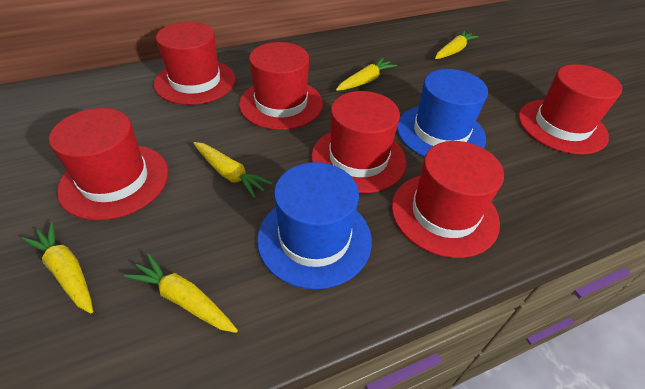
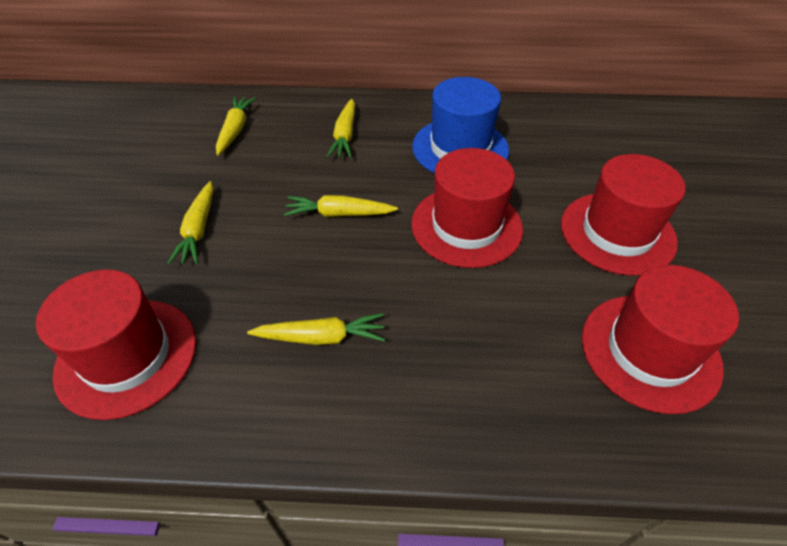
blue hat: 2 -> 1
red hat: 6 -> 4

